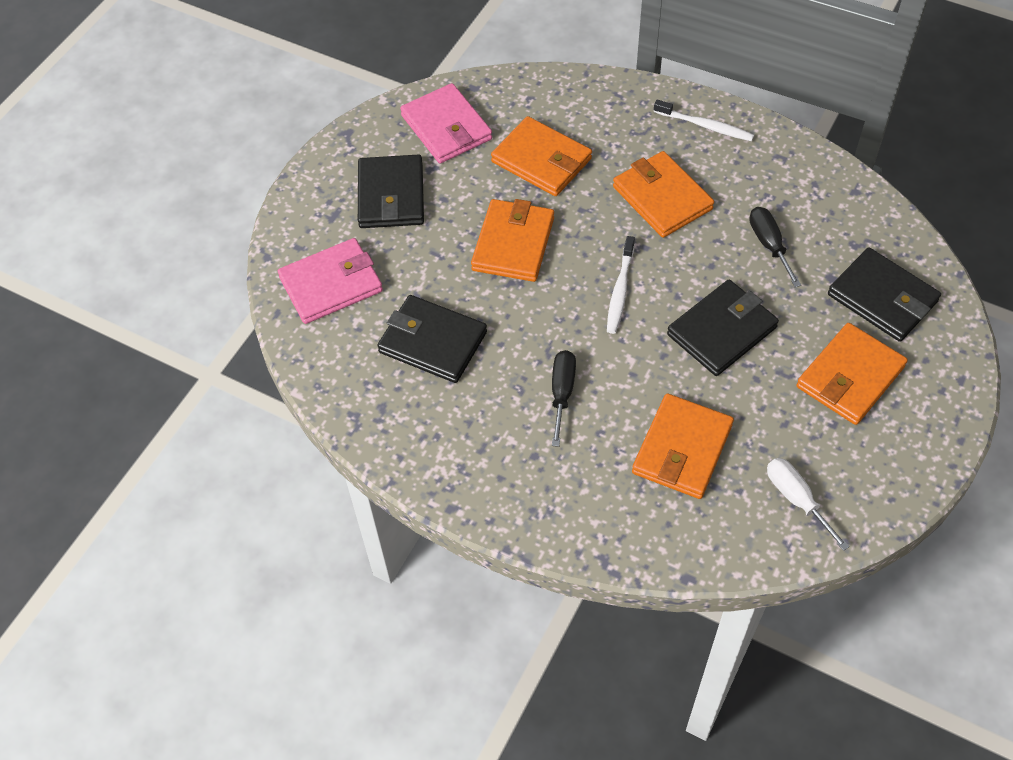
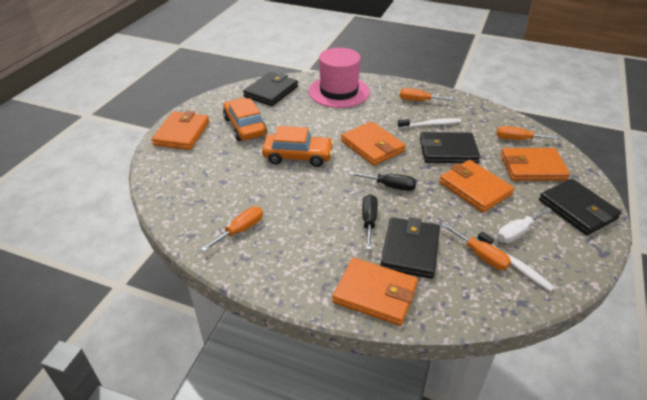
orange car: 0 -> 2
orange screwdriver: 0 -> 4
pink hat: 0 -> 1
pink wallet: 2 -> 0

